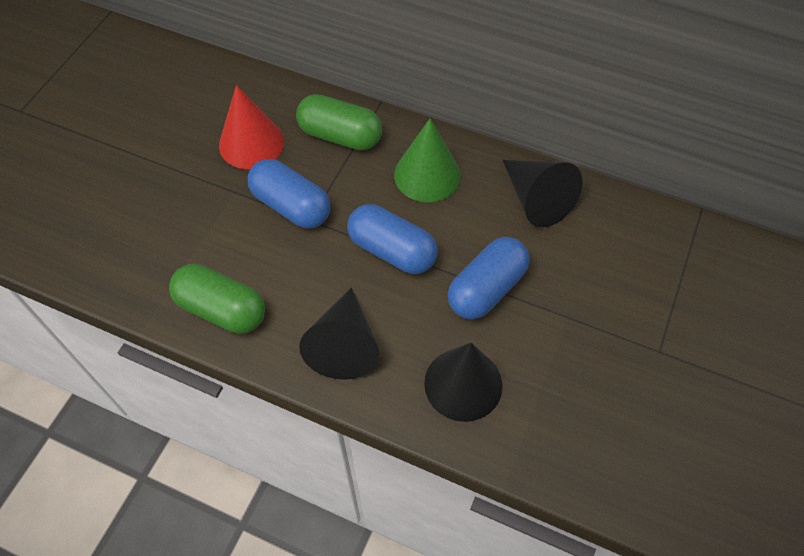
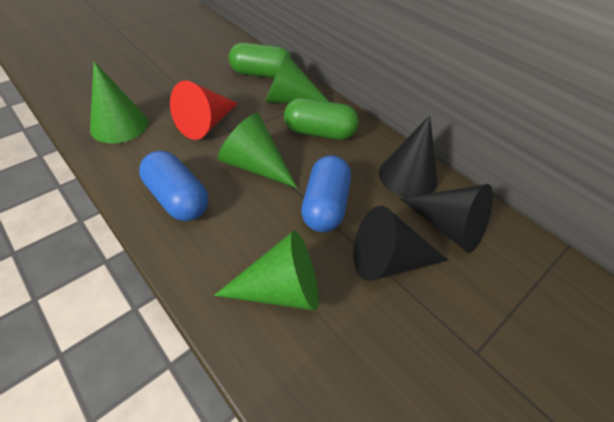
blue capsule: 3 -> 2
green cone: 1 -> 4

